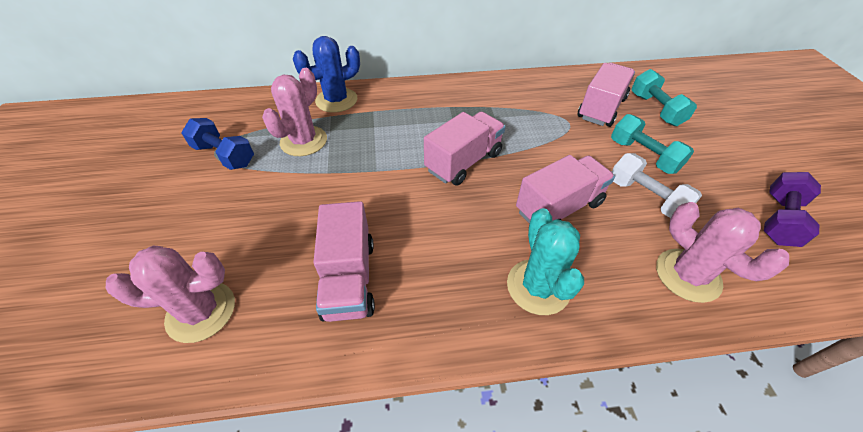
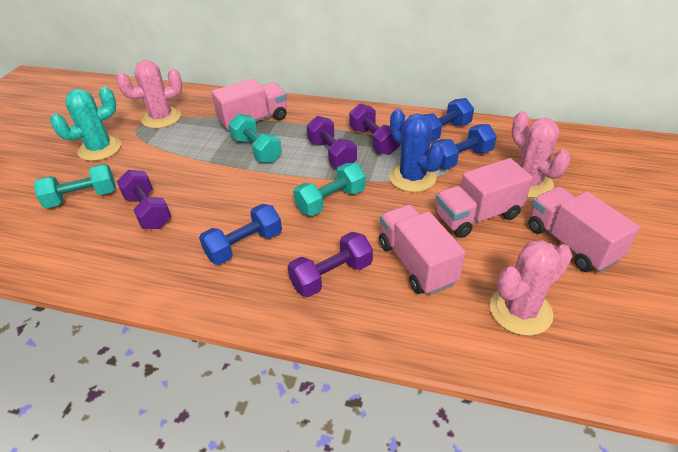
blue dumbbell: 1 -> 3
purple dumbbell: 1 -> 4
turquoise dumbbell: 2 -> 3
white dumbbell: 1 -> 0

